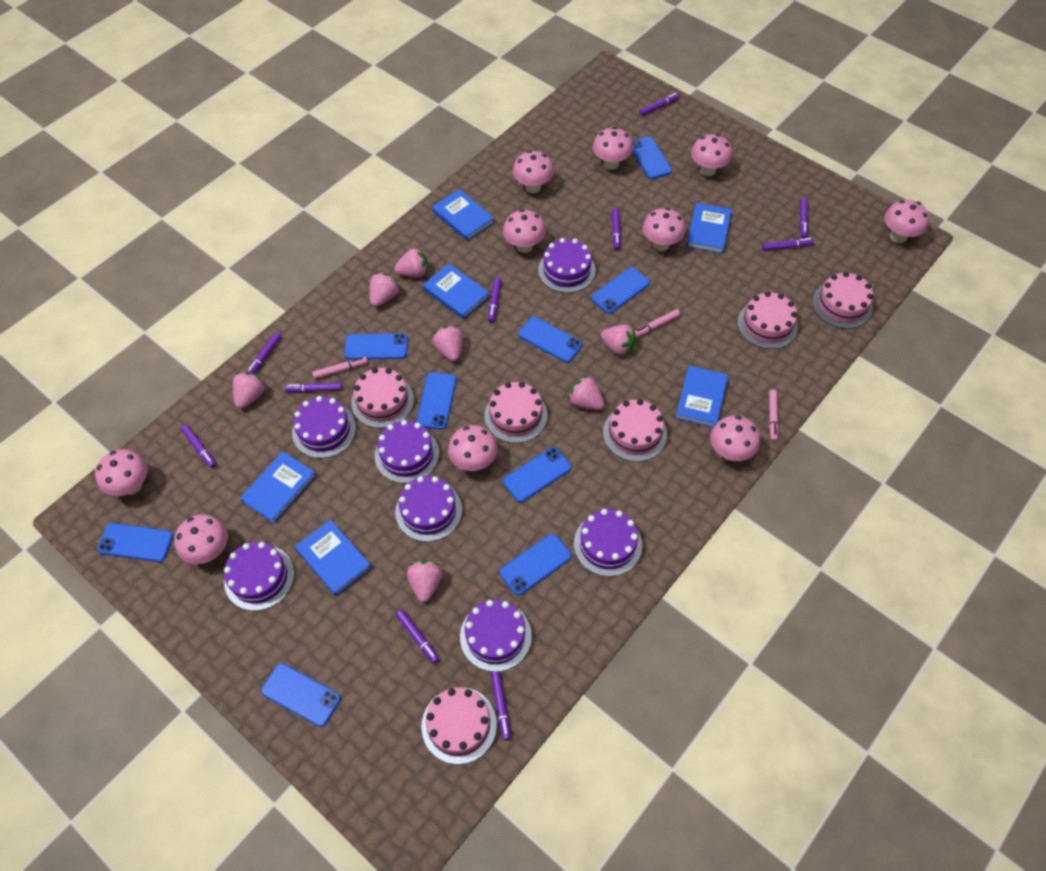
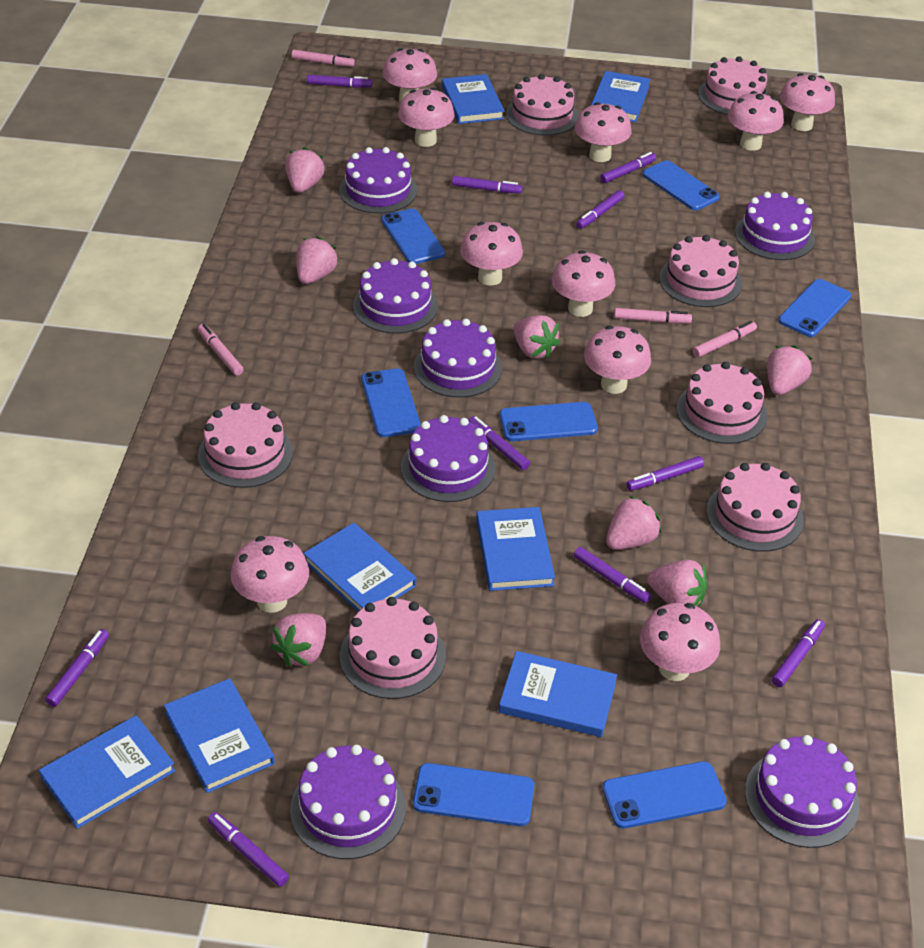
blue book: 6 -> 7
blue phone: 9 -> 7
pink cake: 6 -> 7
pink marker: 3 -> 4

